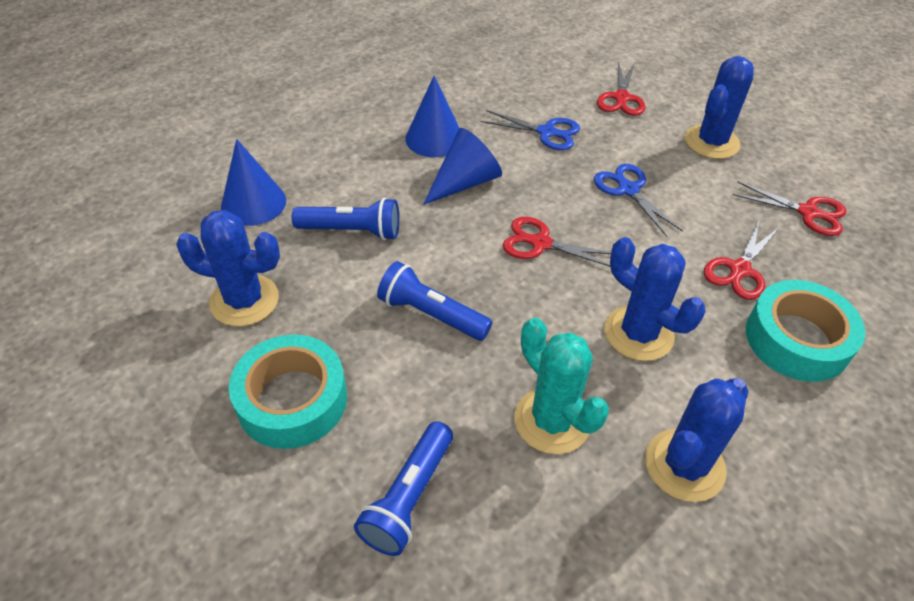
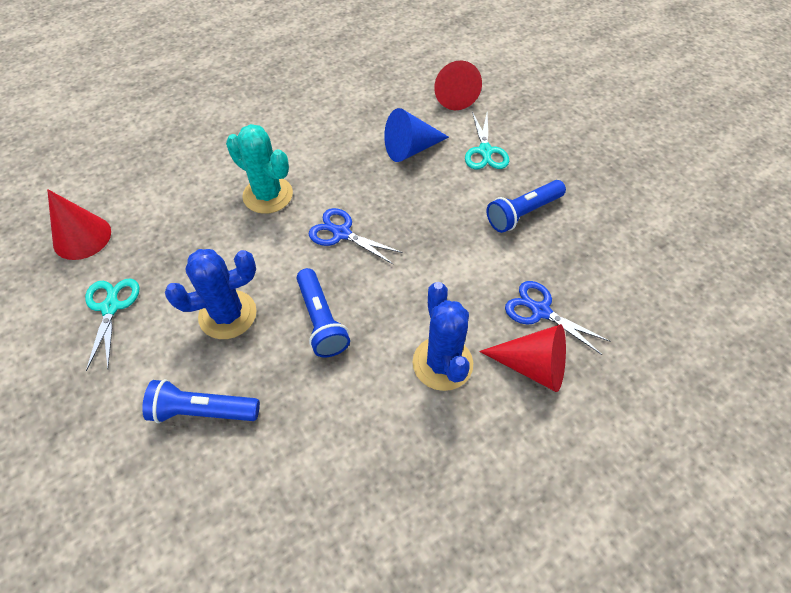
blue cactus: 4 -> 2
blue cone: 3 -> 1
red cone: 0 -> 3
red scissors: 4 -> 0
turquoise scissors: 0 -> 2
turquoise tape: 2 -> 0

